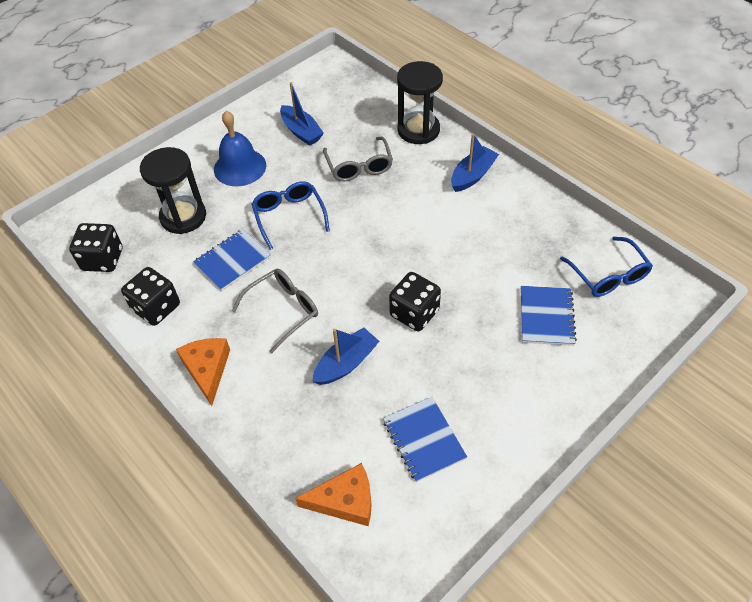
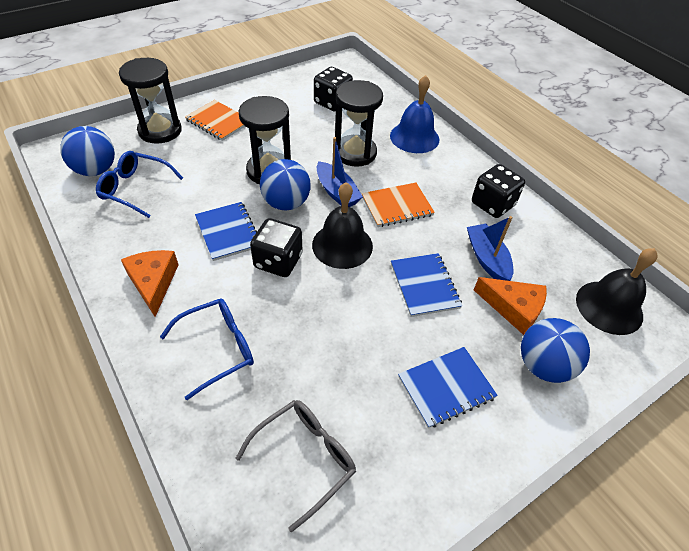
black bell: 0 -> 2
black hourglass: 2 -> 3
blue ball: 0 -> 3
blue boat: 3 -> 2
grey glasses: 2 -> 1
orange notebook: 0 -> 2

